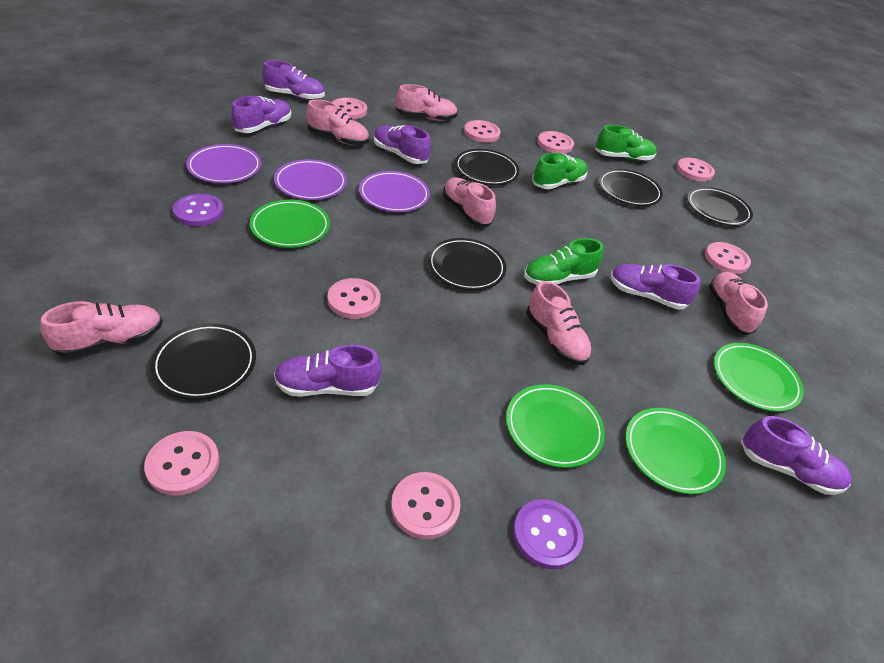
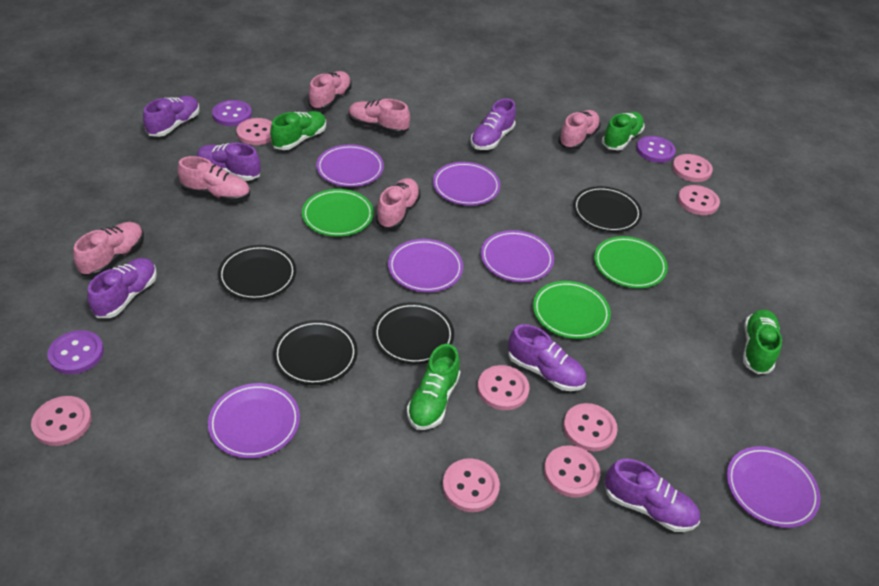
black plate: 5 -> 4
green plate: 4 -> 3
green shoe: 3 -> 4
purple button: 2 -> 3
purple plate: 3 -> 6

